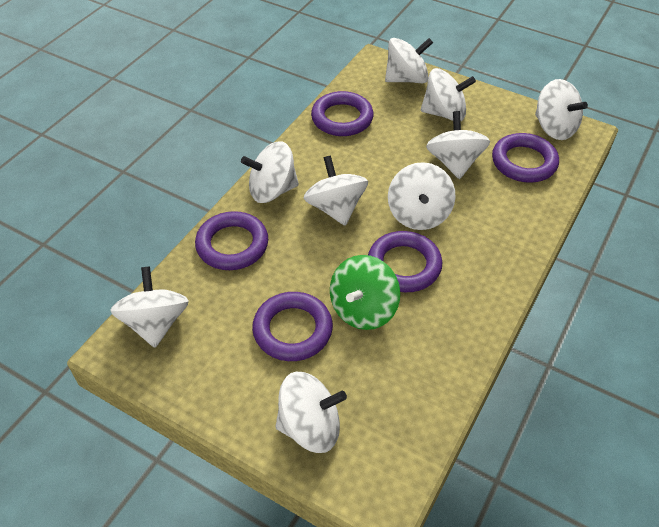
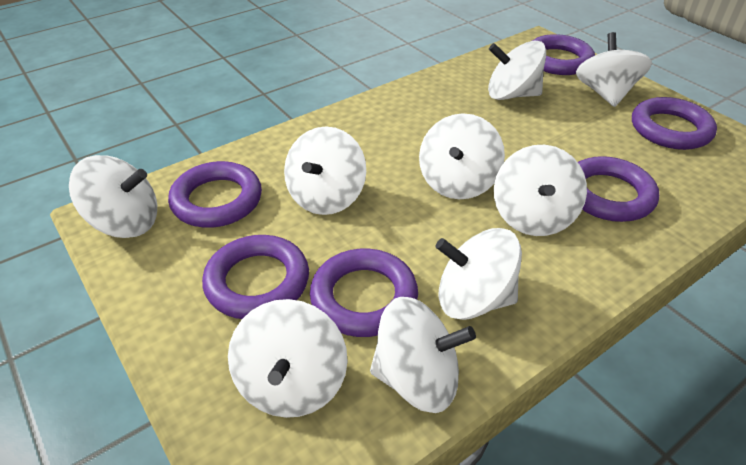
green spinning top: 1 -> 0
purple ring: 5 -> 6

